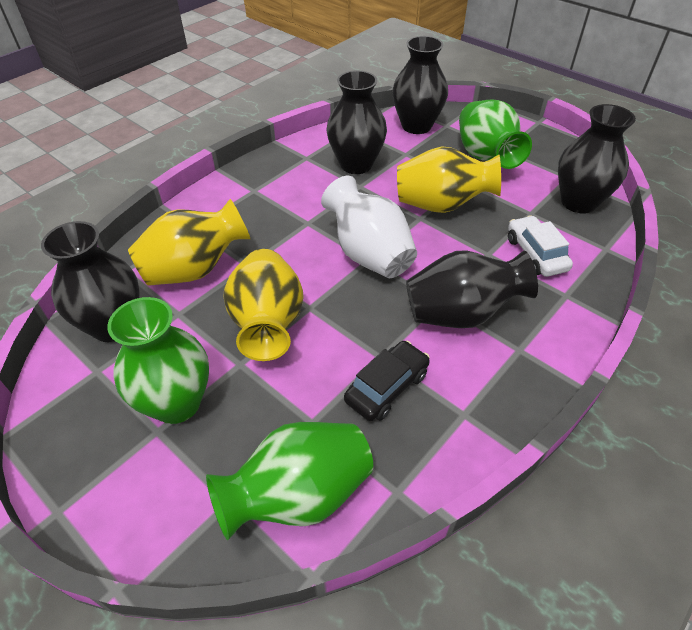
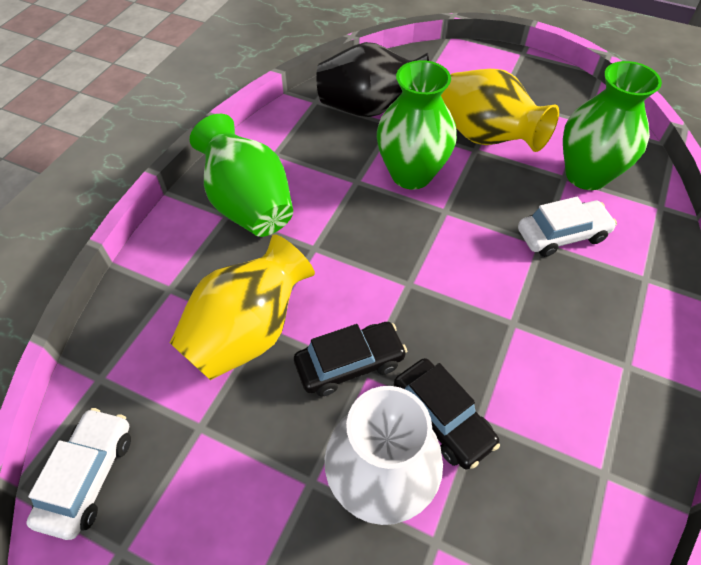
black car: 1 -> 2
black vase: 5 -> 1
white car: 1 -> 2
yellow vase: 3 -> 2

